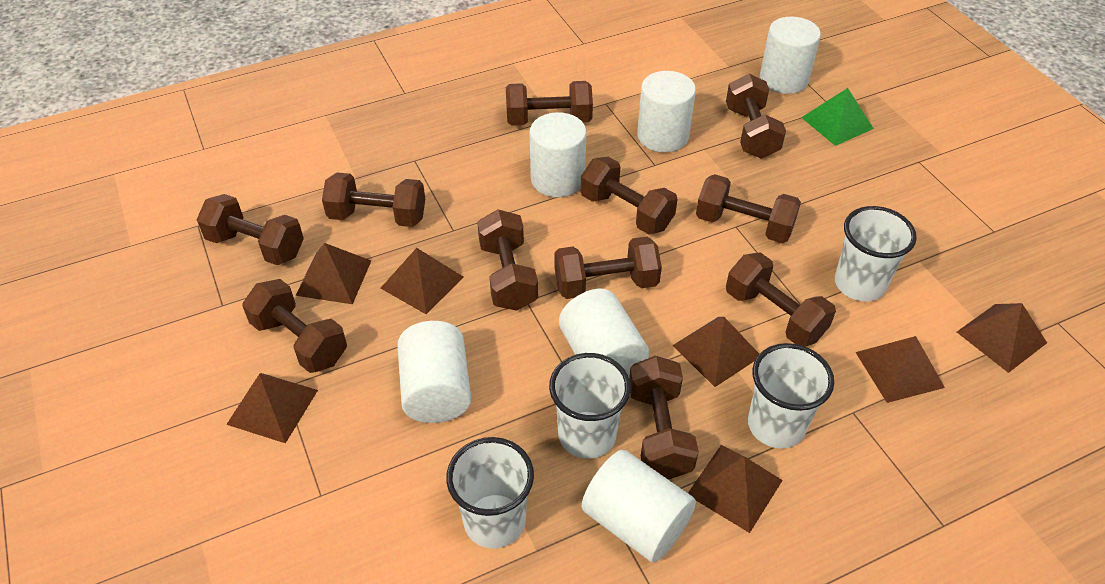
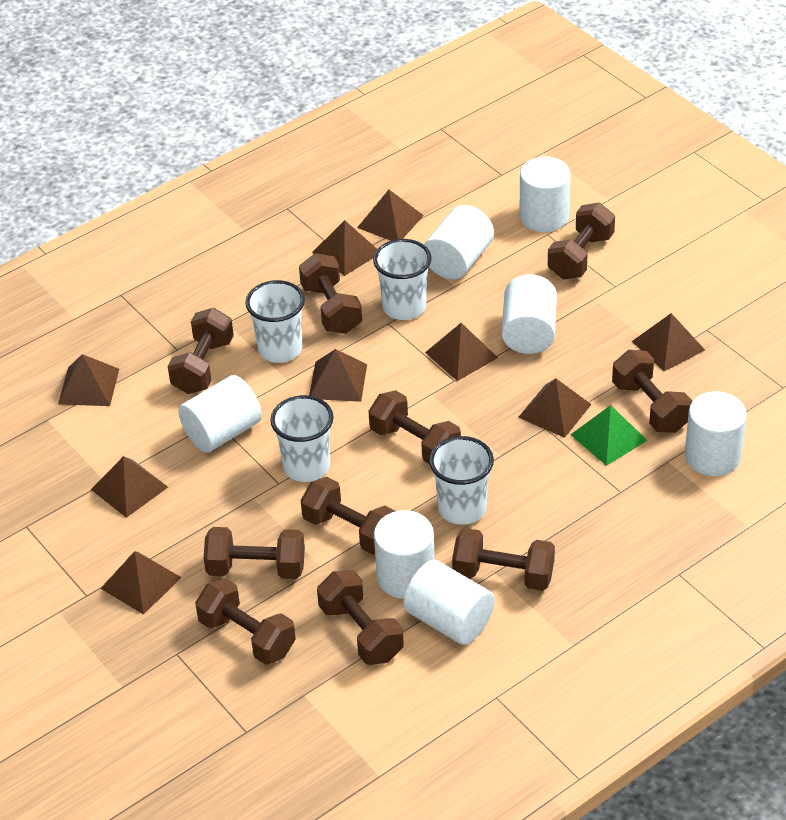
brown dumbbell: 11 -> 10
brown pyramid: 7 -> 9
white cylinder: 6 -> 7

